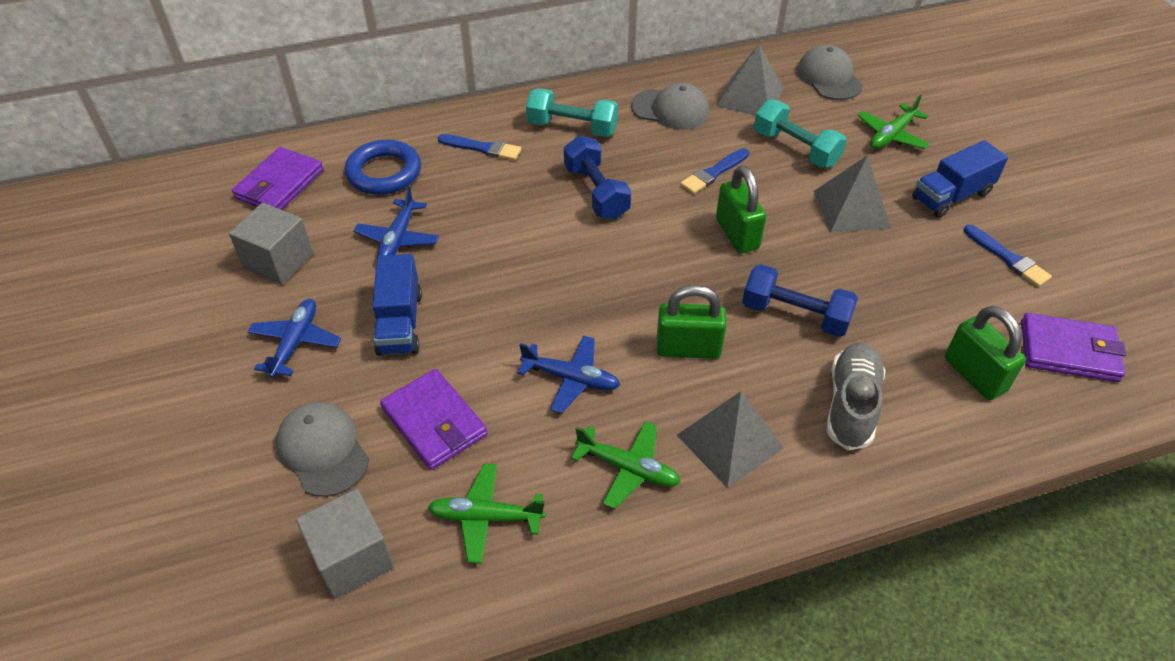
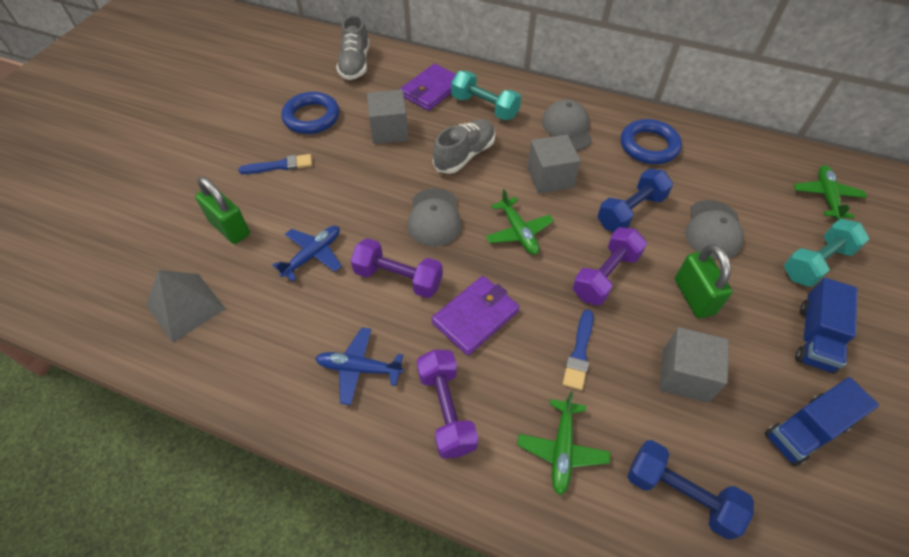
blue brush: 3 -> 2
blue plane: 3 -> 2
blue ring: 1 -> 2
green padlock: 3 -> 2
grey cube: 2 -> 3
grey pyramid: 3 -> 1
grey shoe: 1 -> 2
purple dumbbell: 0 -> 3
purple wallet: 3 -> 2

